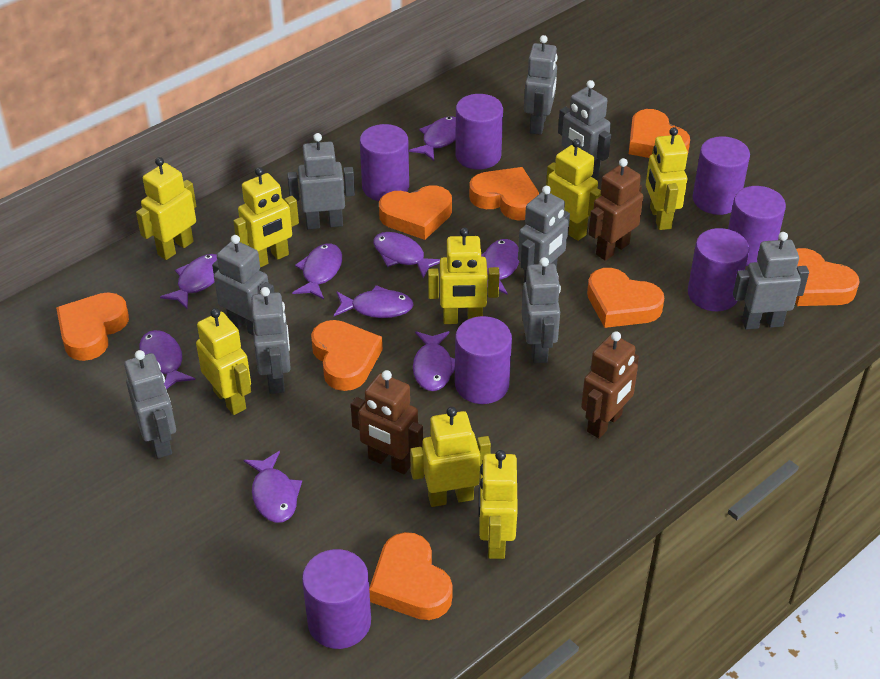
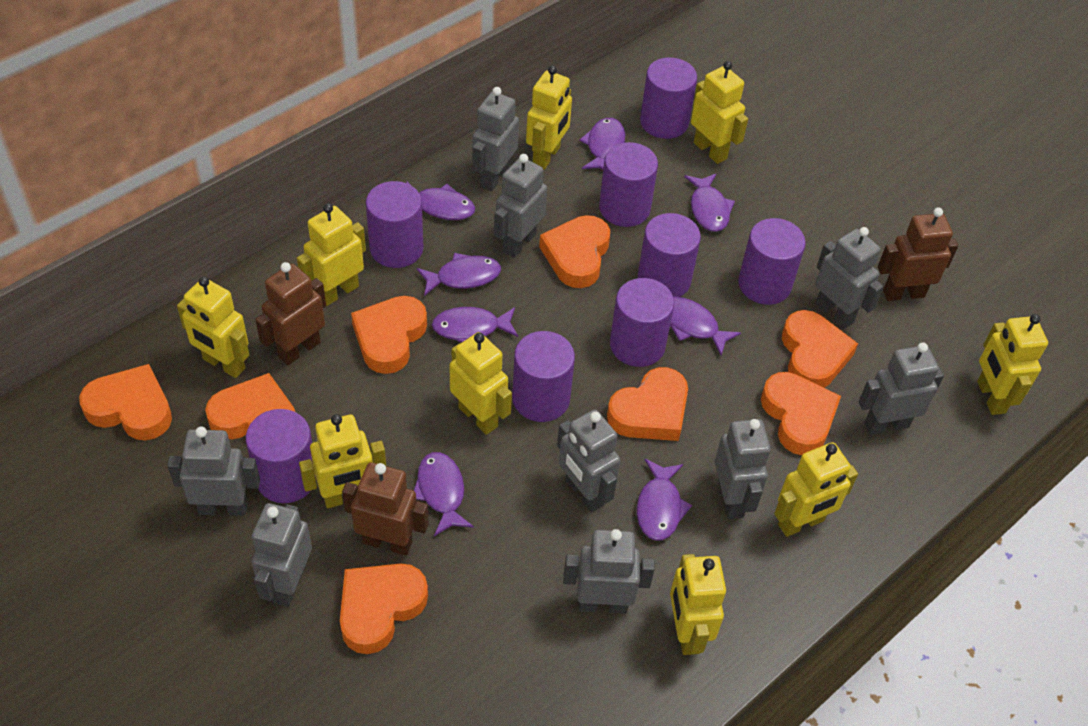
purple cylinder: 7 -> 8
purple fish: 9 -> 8
yellow robot: 8 -> 9

